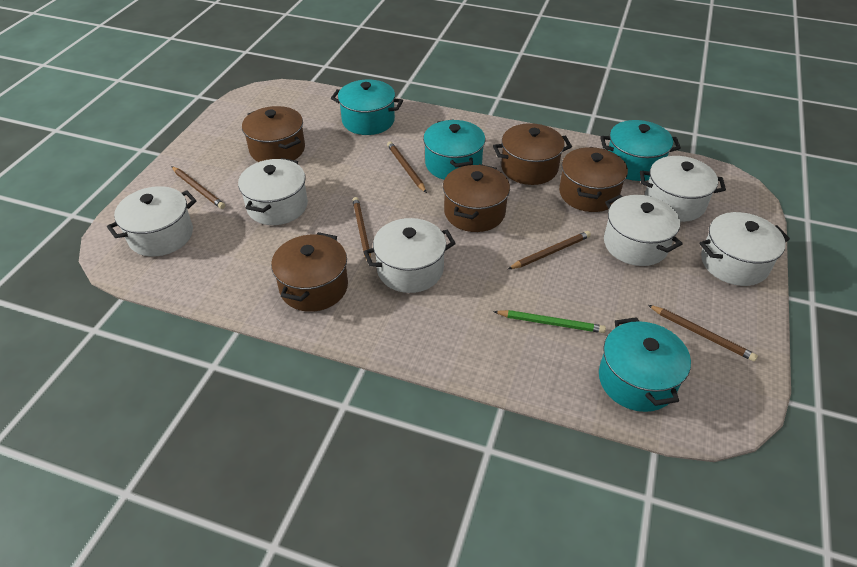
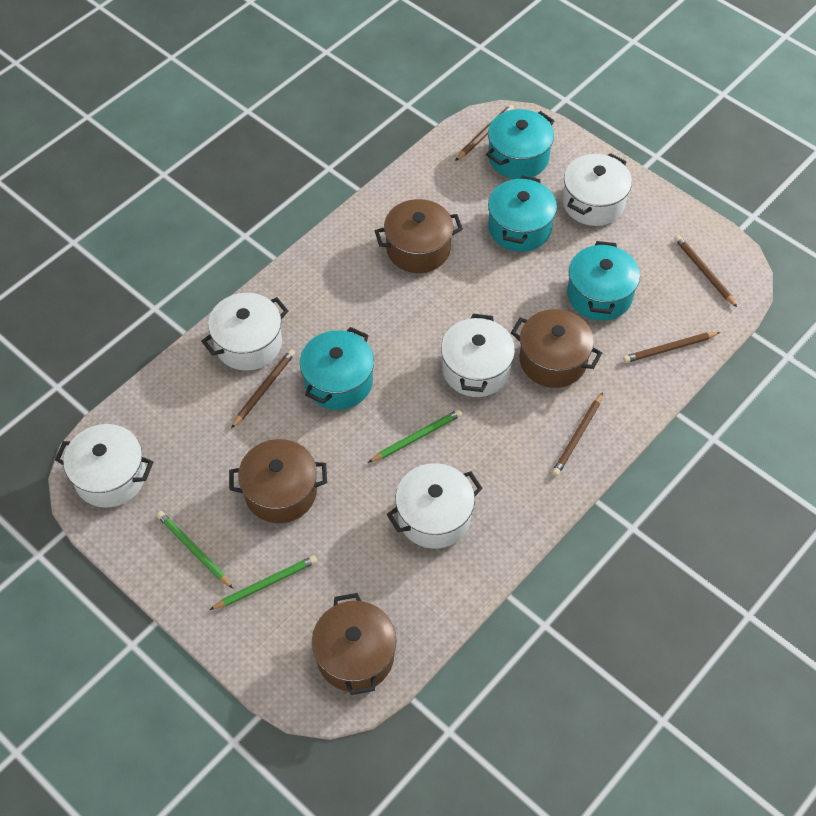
brown pot: 5 -> 4
green pencil: 1 -> 3
white pot: 6 -> 5

